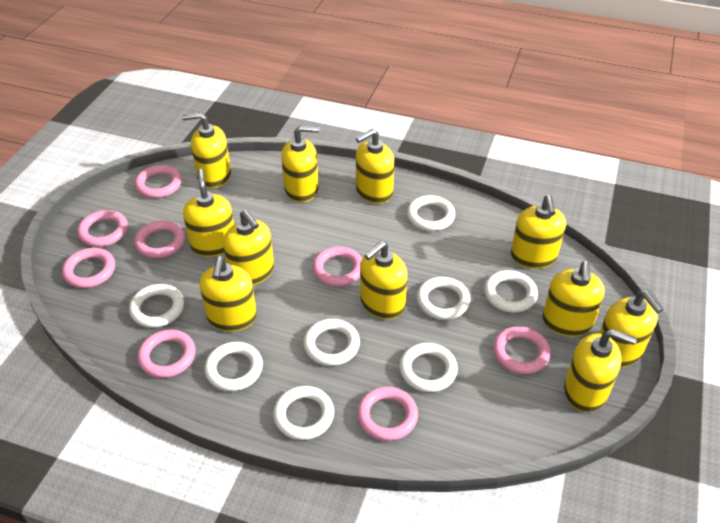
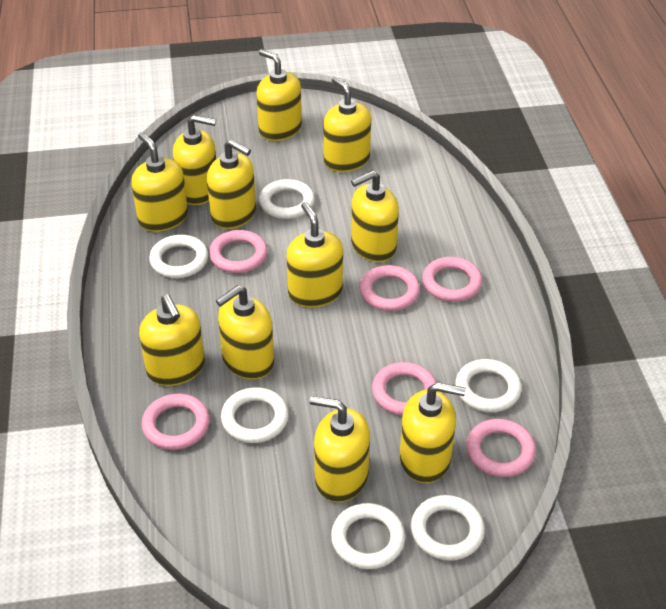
pink ring: 8 -> 6
white ring: 8 -> 6

